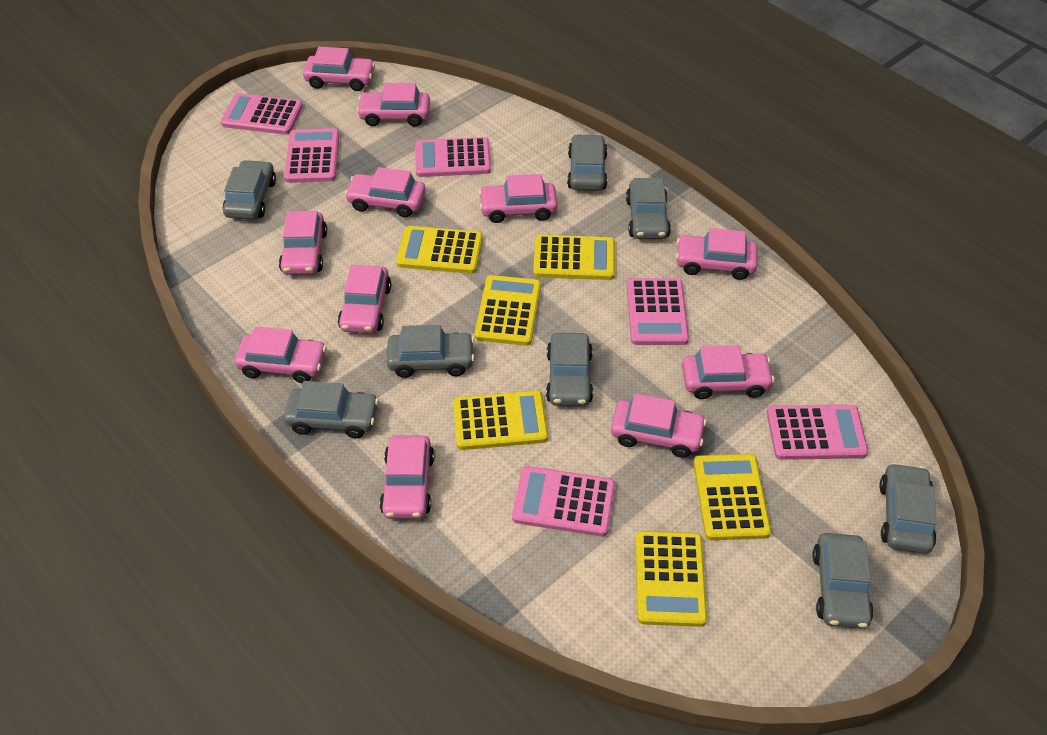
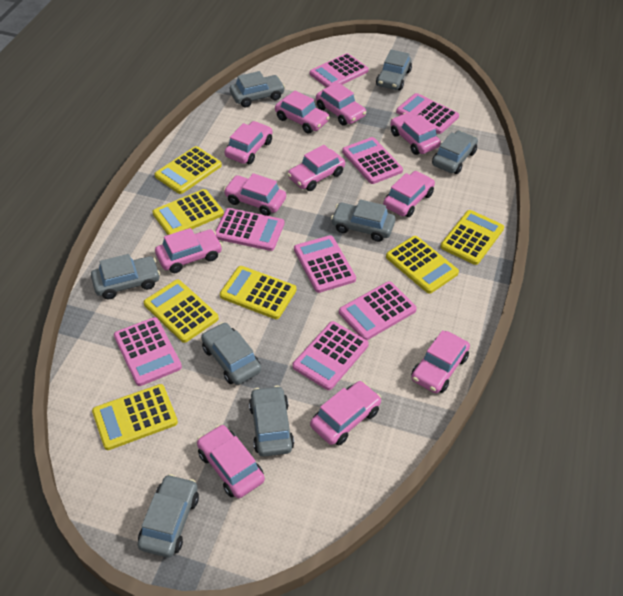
pink calculator: 6 -> 8
yellow calculator: 6 -> 7

